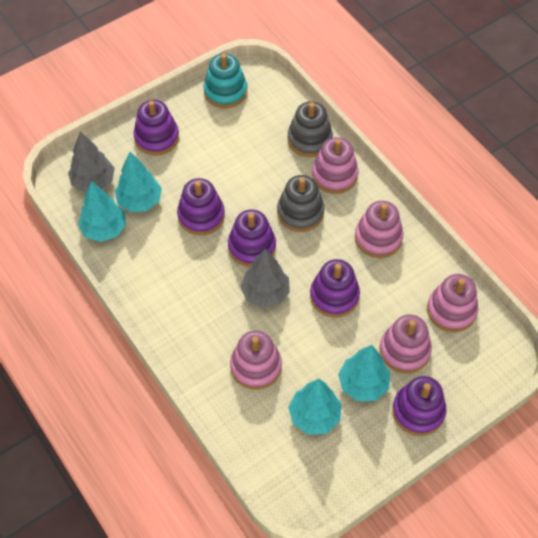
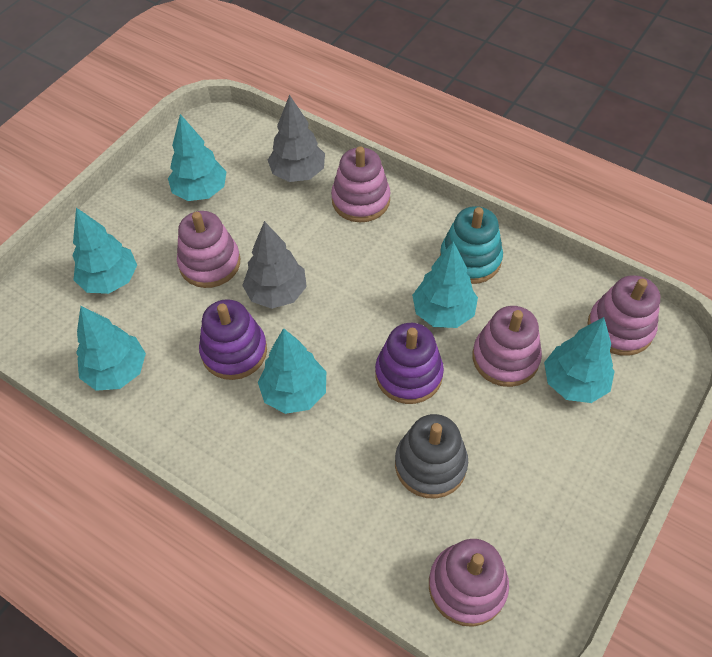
grey stacking toy: 2 -> 1
purple stacking toy: 5 -> 2
turquoise tree: 4 -> 6

